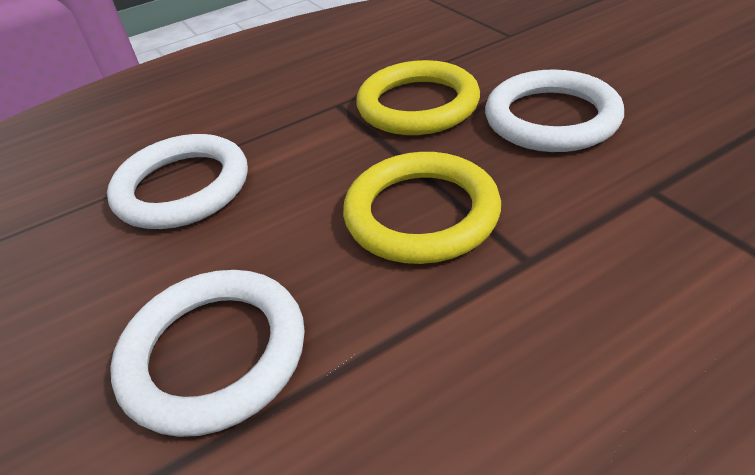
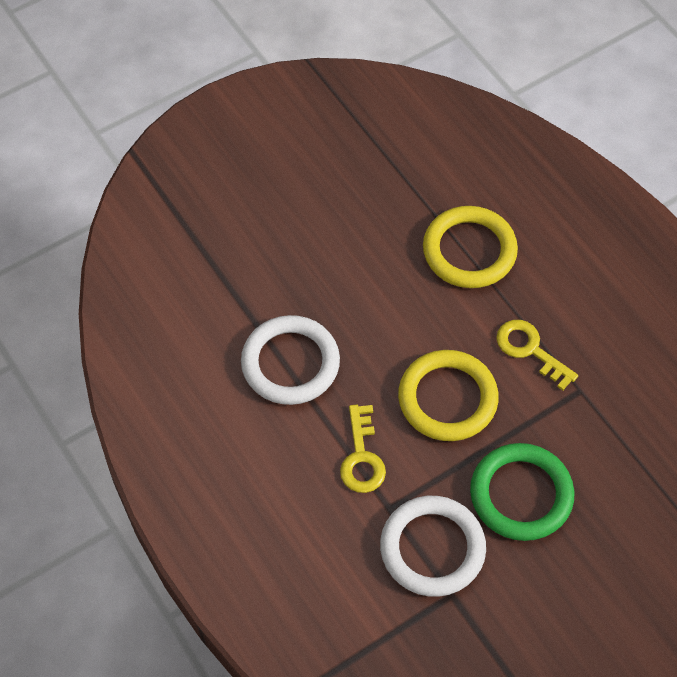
green ring: 0 -> 1
white ring: 3 -> 2
yellow key: 0 -> 2

